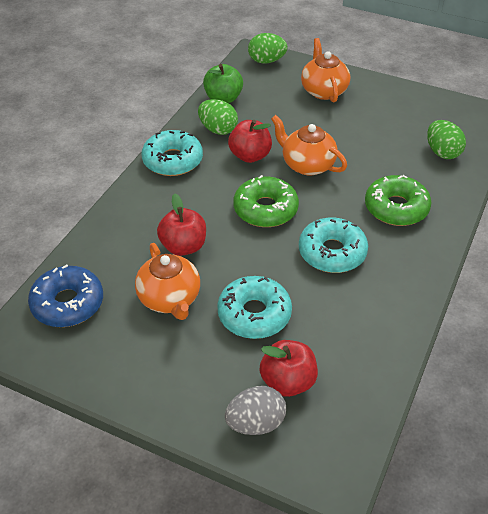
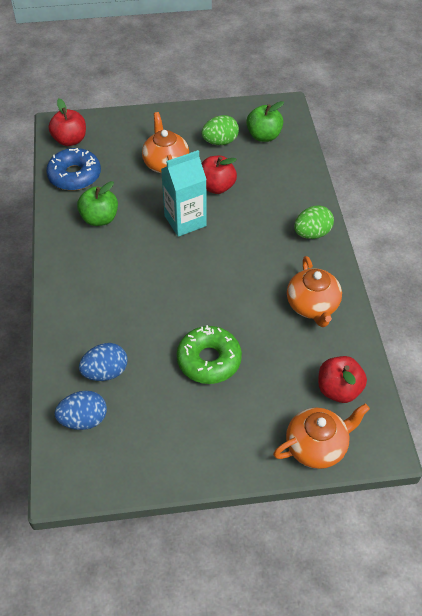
blue egg: 0 -> 2
green apple: 1 -> 2
green donut: 2 -> 1
green egg: 3 -> 2
grey egg: 1 -> 0
turquoise carton: 0 -> 1
turquoise donut: 3 -> 0

